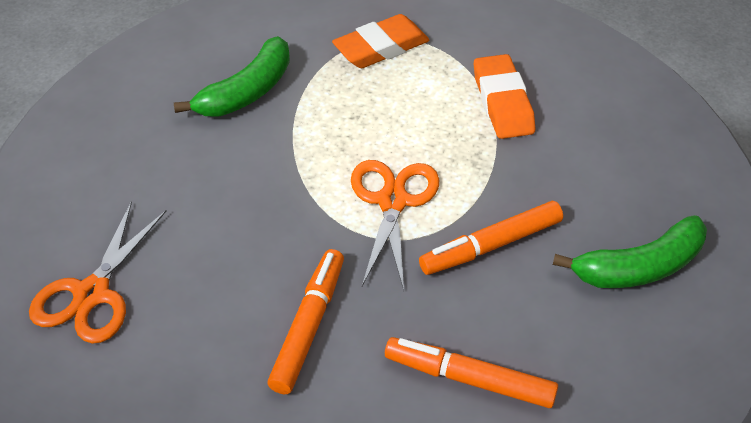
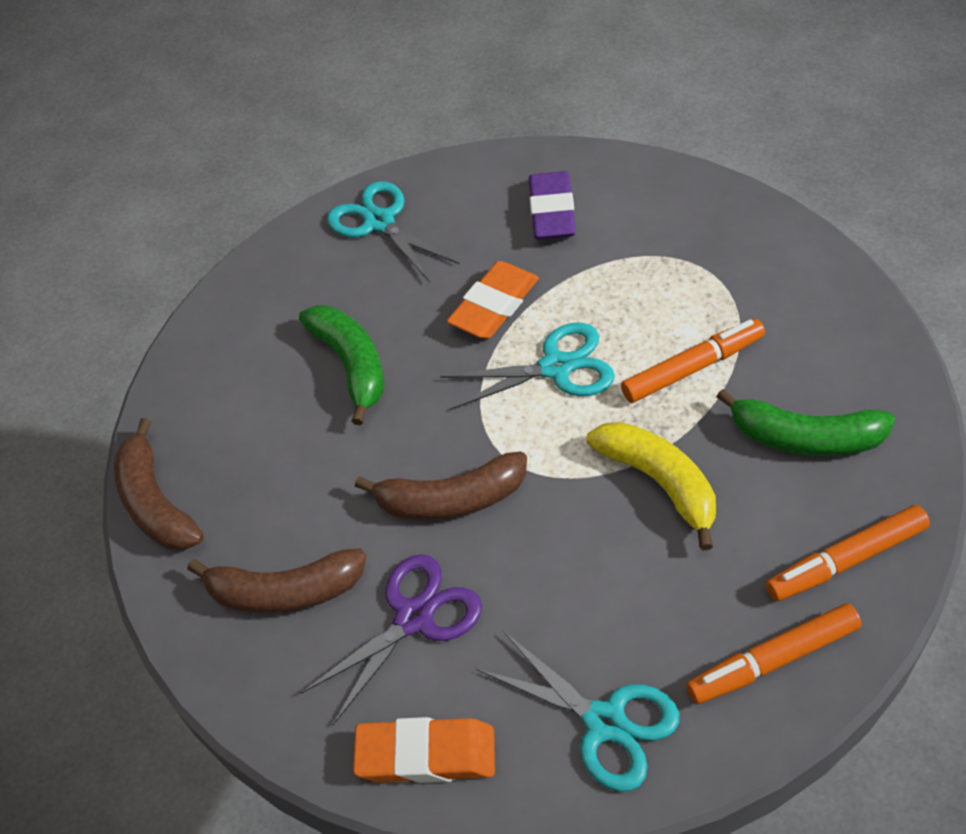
brown banana: 0 -> 3
orange scissors: 2 -> 0
purple eraser: 0 -> 1
purple scissors: 0 -> 1
turquoise scissors: 0 -> 3
yellow banana: 0 -> 1

